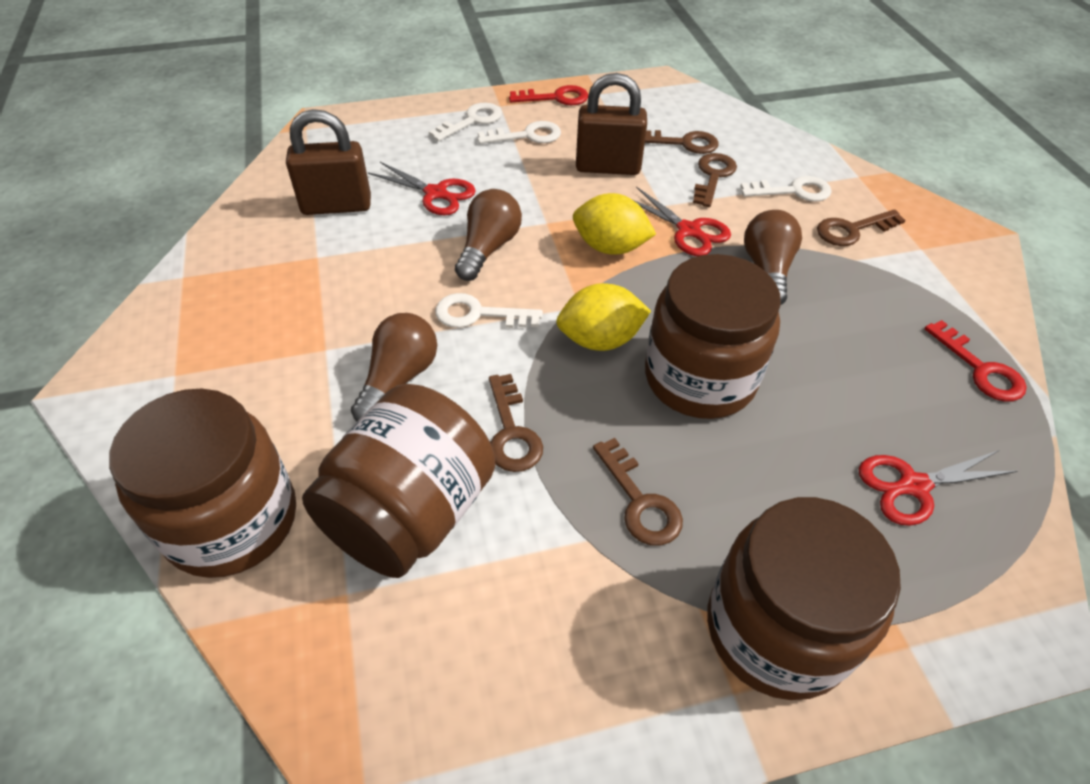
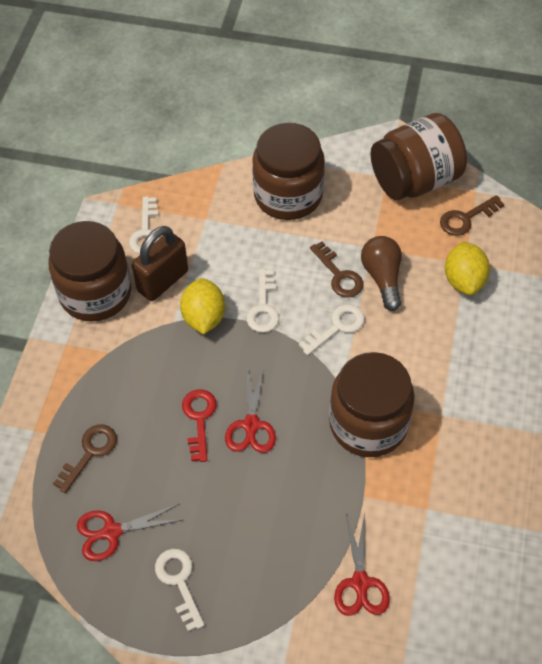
brown key: 5 -> 3
brown light bulb: 3 -> 1
brown padlock: 2 -> 1
red key: 2 -> 1

